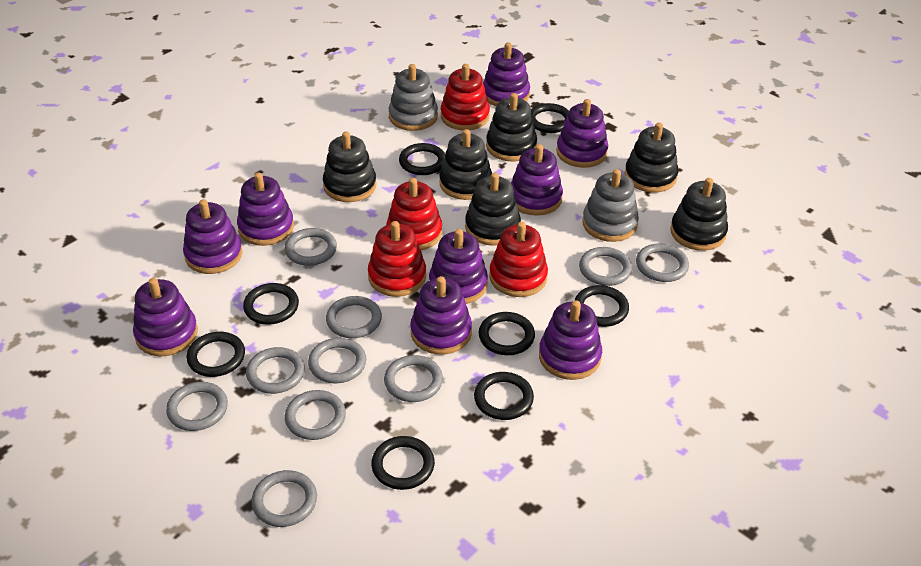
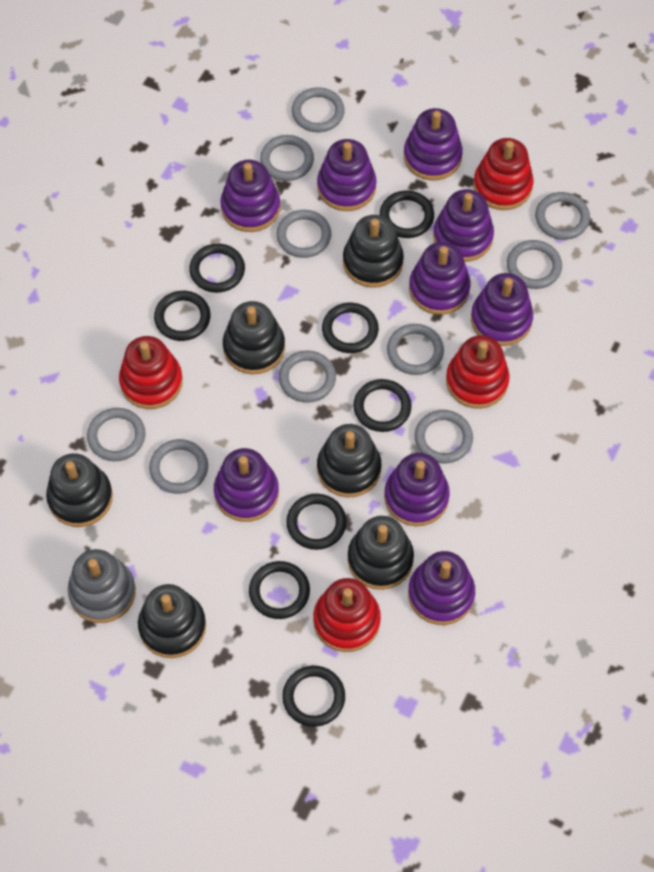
grey stacking toy: 2 -> 1

